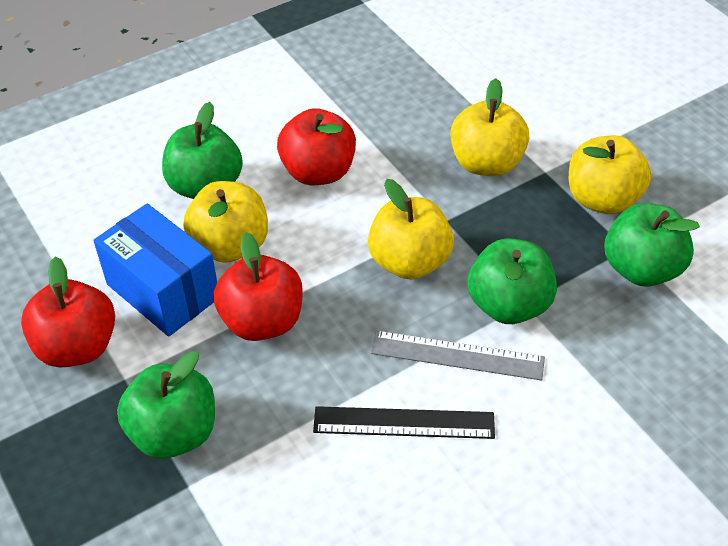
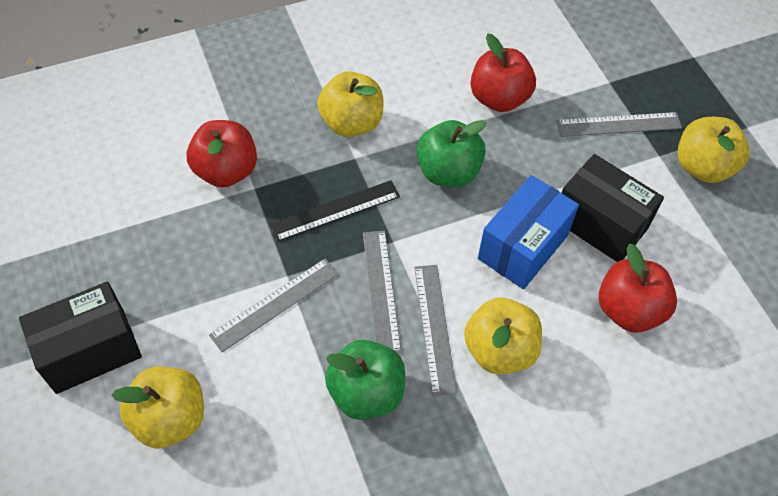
black box: 0 -> 2
green apple: 4 -> 2
grey ruler: 1 -> 4

